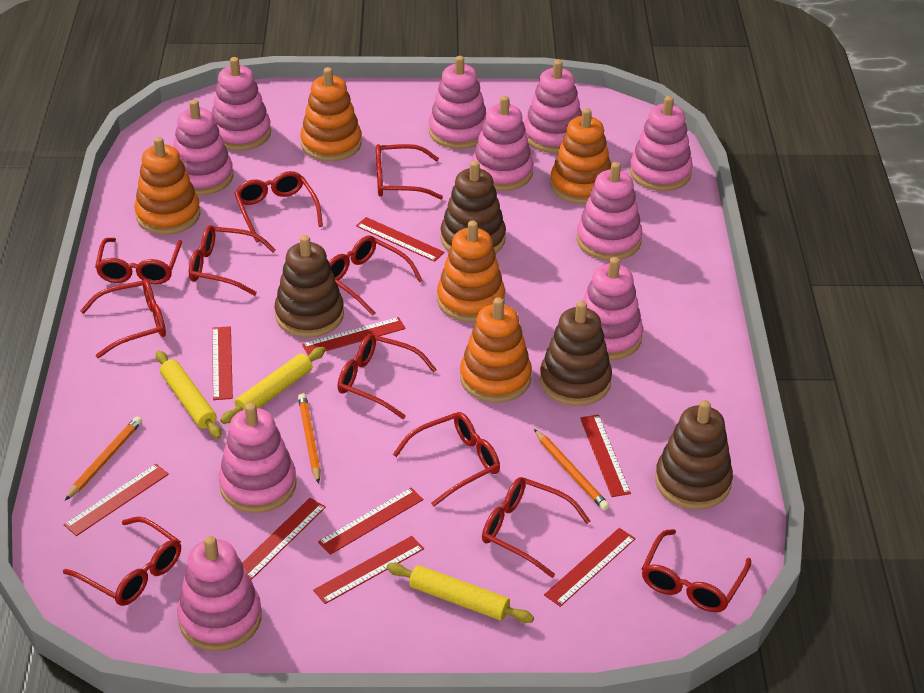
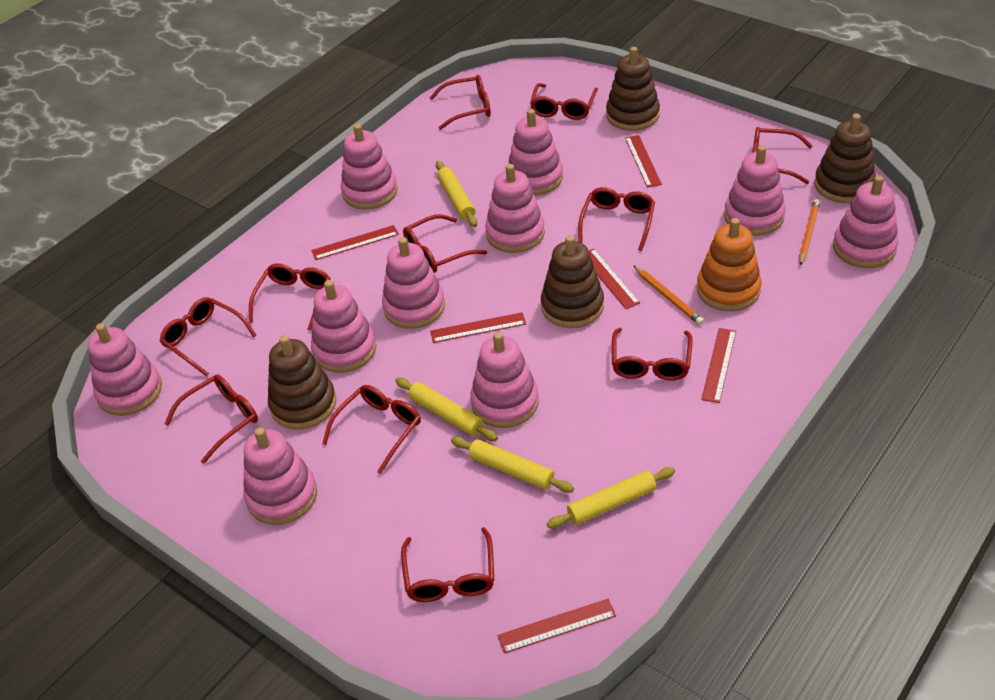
orange pencil: 3 -> 2
orange stacking toy: 5 -> 1
red ruler: 9 -> 6
yellow rolling pin: 3 -> 4

